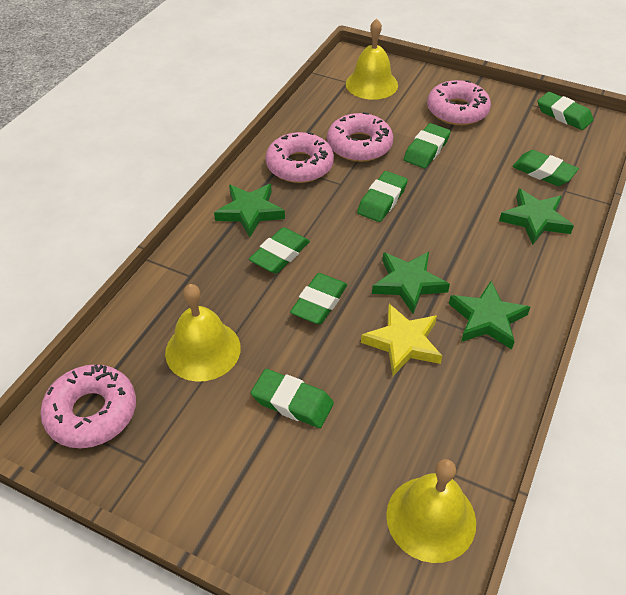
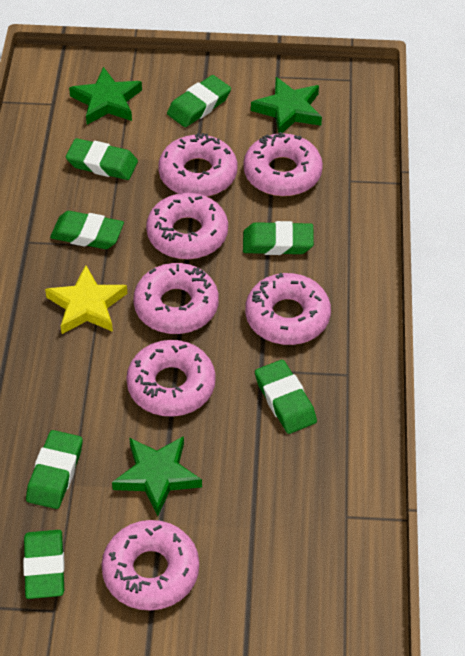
green star: 4 -> 3
pink donut: 4 -> 7
yellow bell: 3 -> 0

